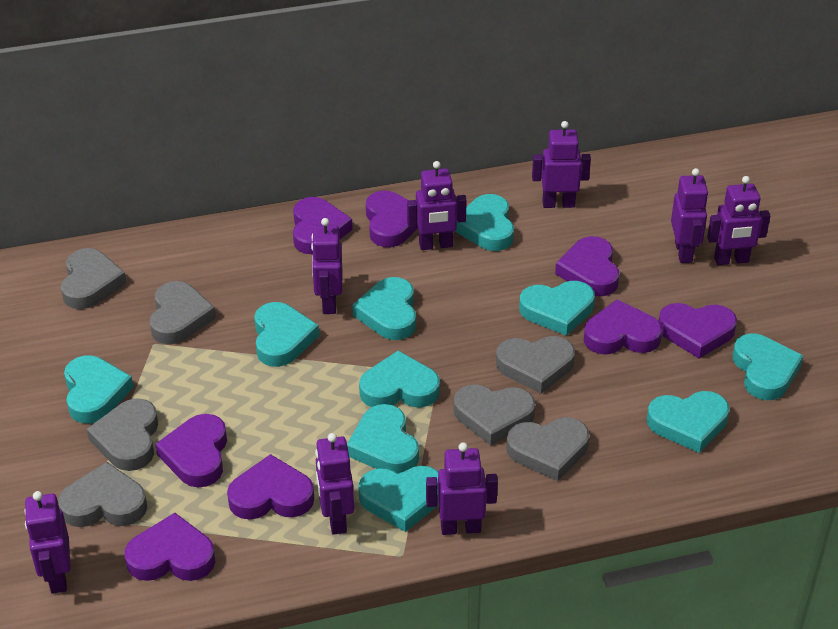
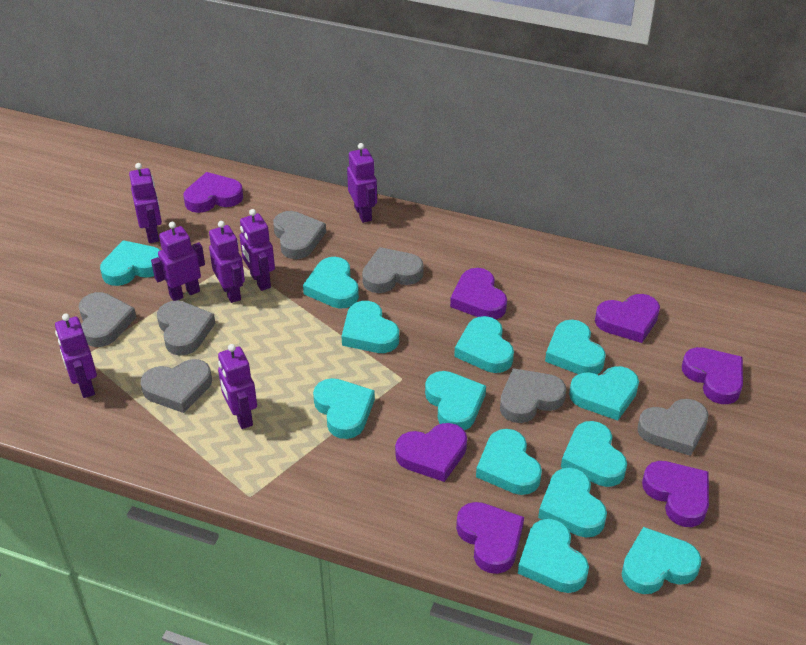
purple heart: 8 -> 7
purple robot: 8 -> 7
turquoise heart: 10 -> 13

